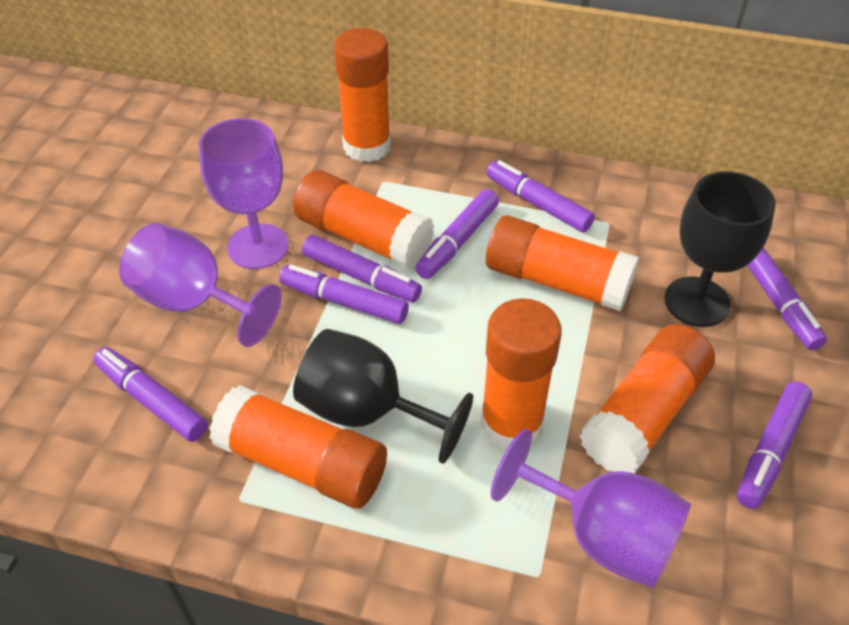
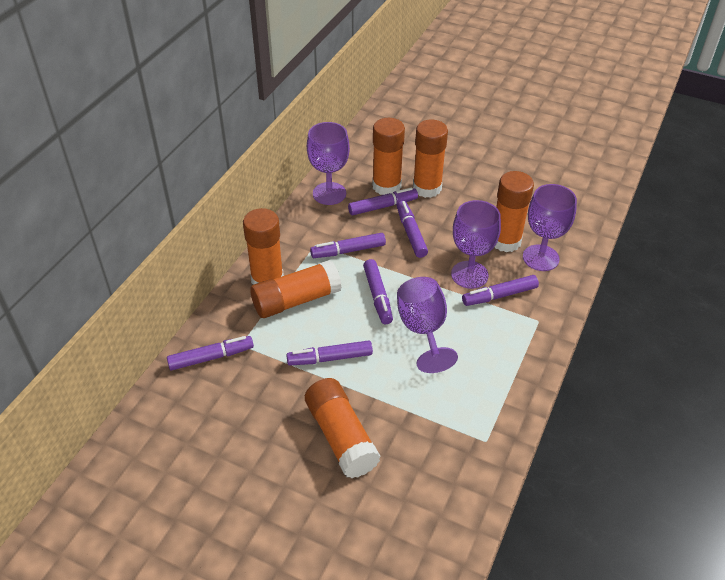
black goblet: 2 -> 0
purple goblet: 3 -> 4

